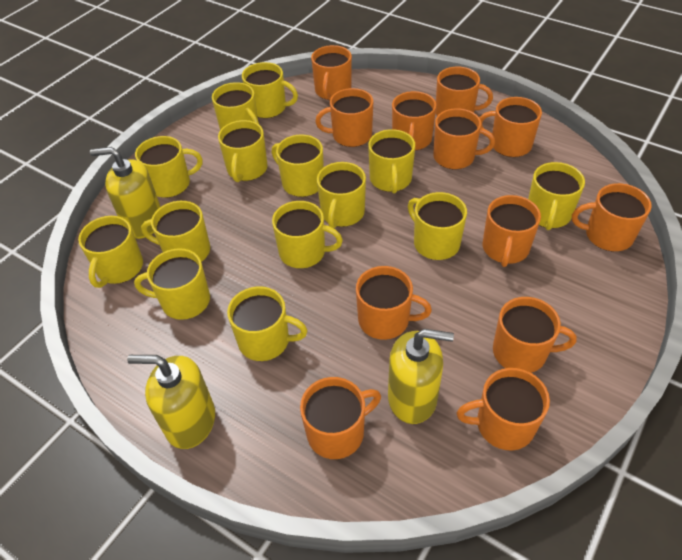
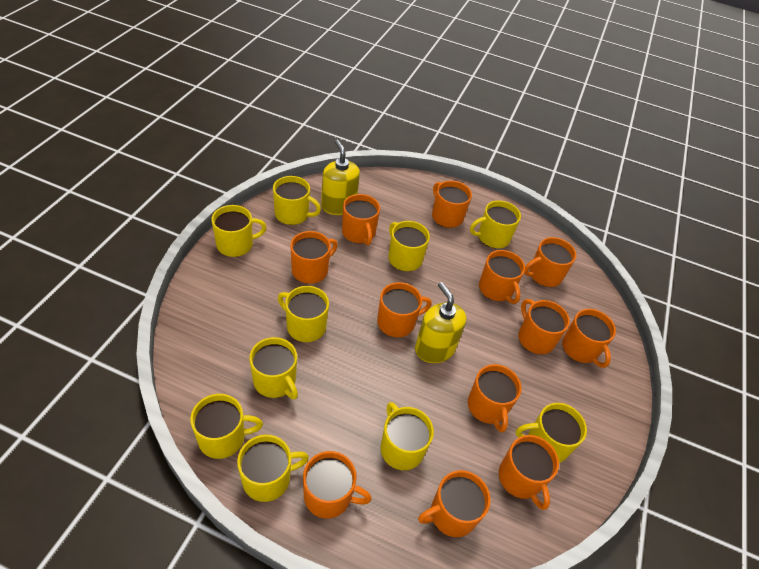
yellow mug: 14 -> 10
yellow soap dispenser: 3 -> 2

